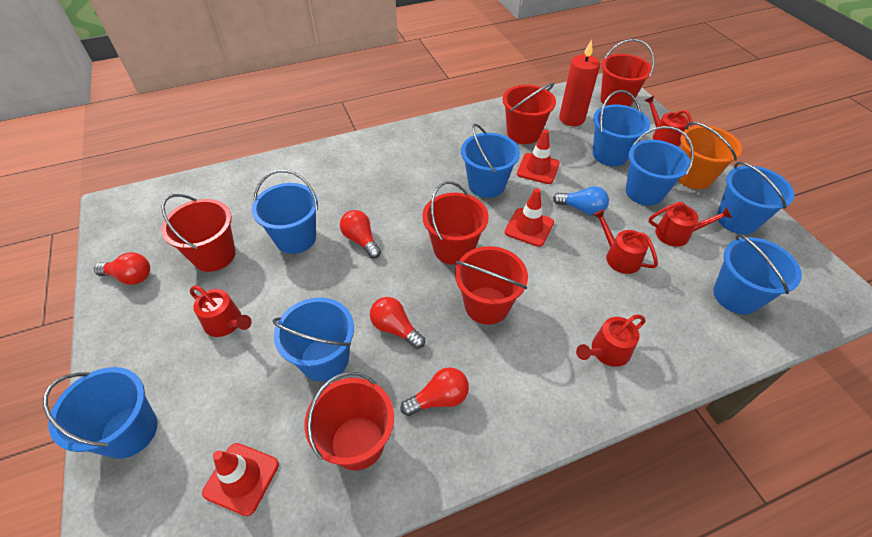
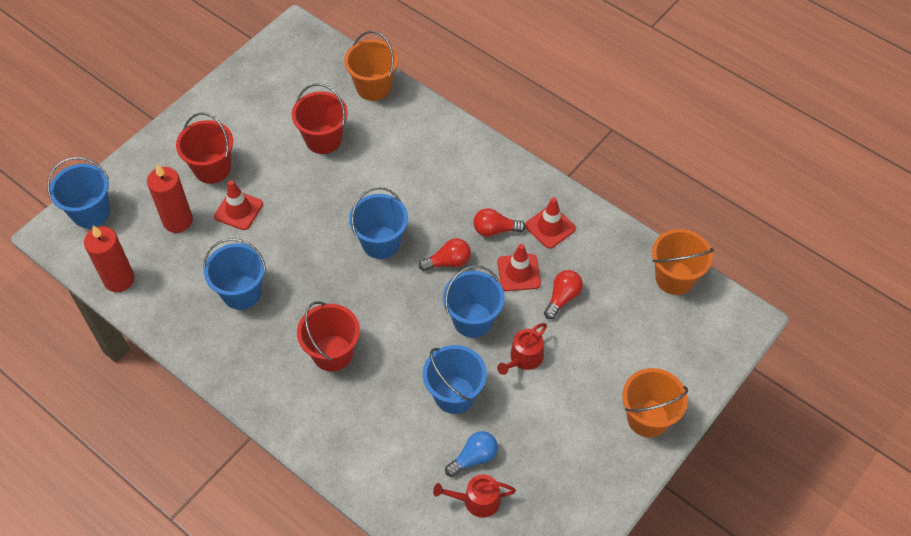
blue bucket: 8 -> 5
orange bucket: 1 -> 3
red bucket: 6 -> 3
red candle: 1 -> 2
red light bulb: 4 -> 3
red watering can: 5 -> 2

